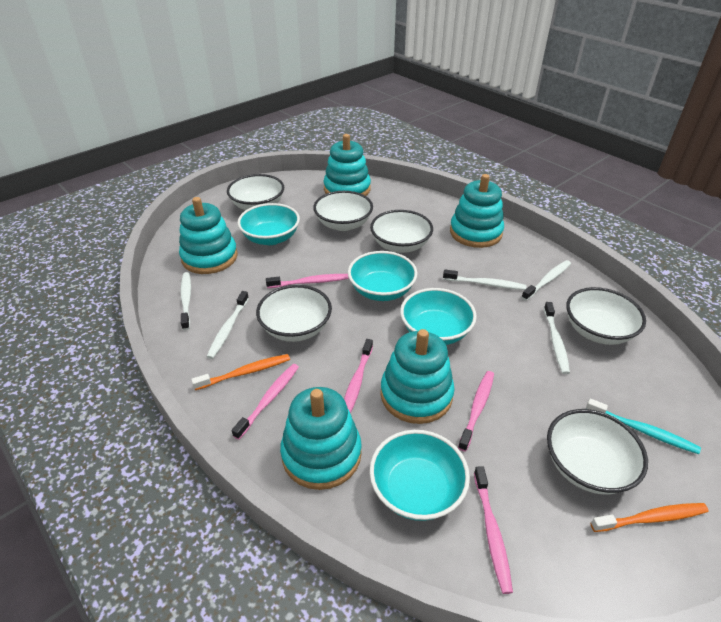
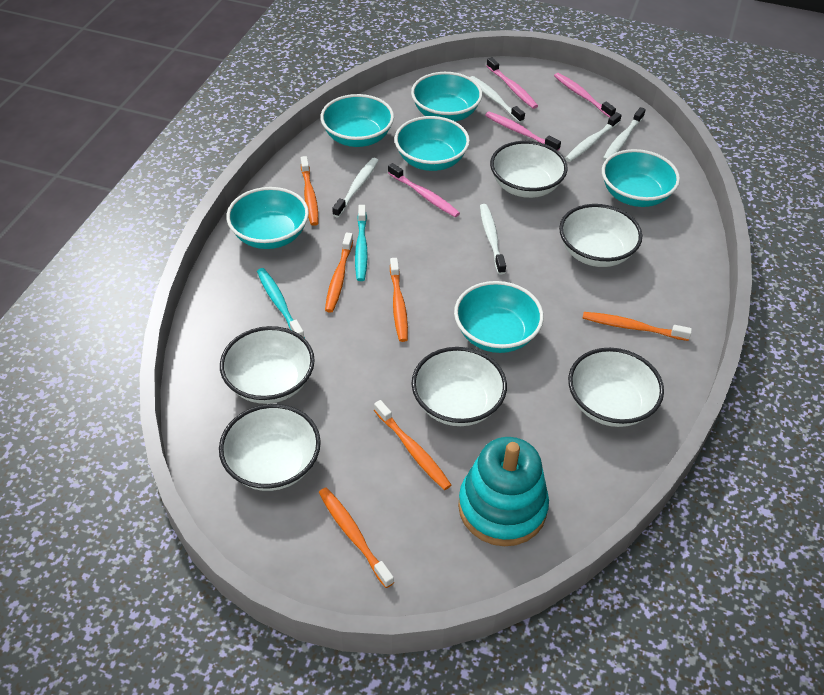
orange toothbrush: 2 -> 6
pink toothbrush: 5 -> 4
turquoise bowl: 4 -> 6
turquoise stacking toy: 5 -> 1
turquoise toothbrush: 1 -> 2

